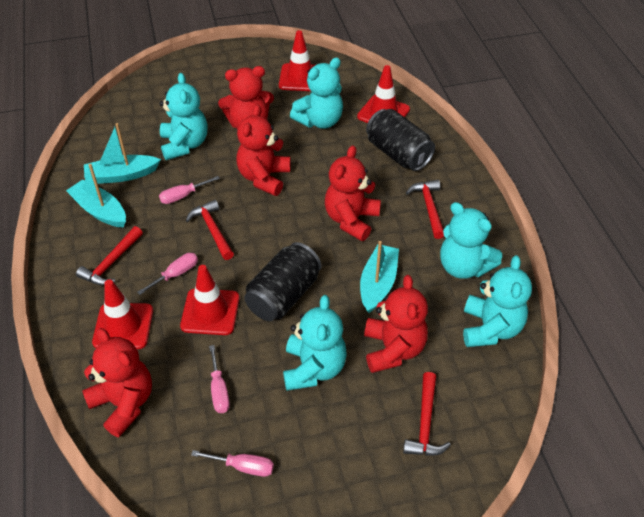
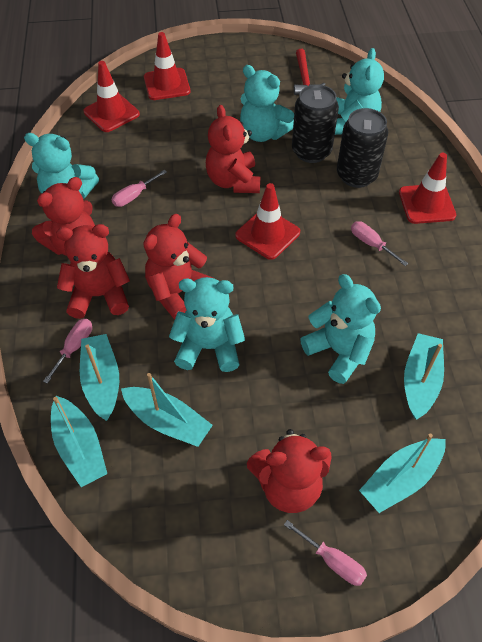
red hammer: 4 -> 1
turquoise boat: 3 -> 5

